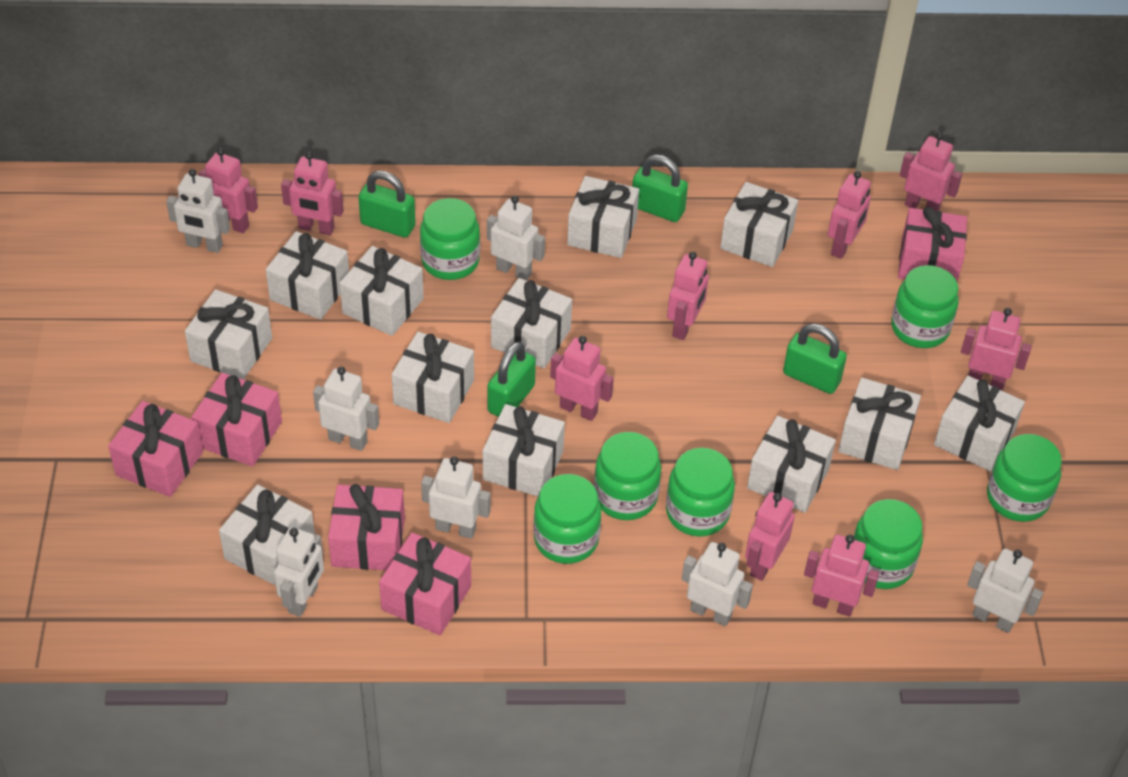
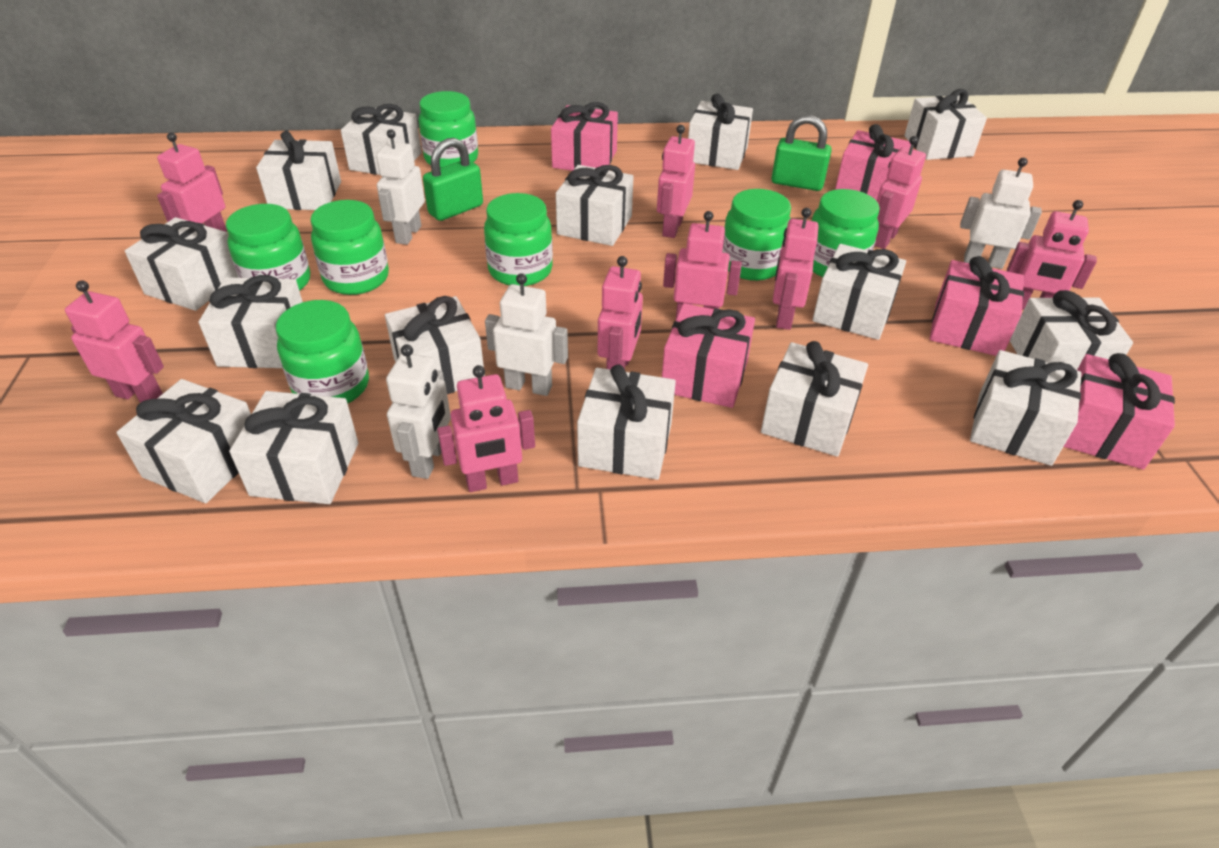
green padlock: 4 -> 2
white gift: 12 -> 15
white robot: 7 -> 4

